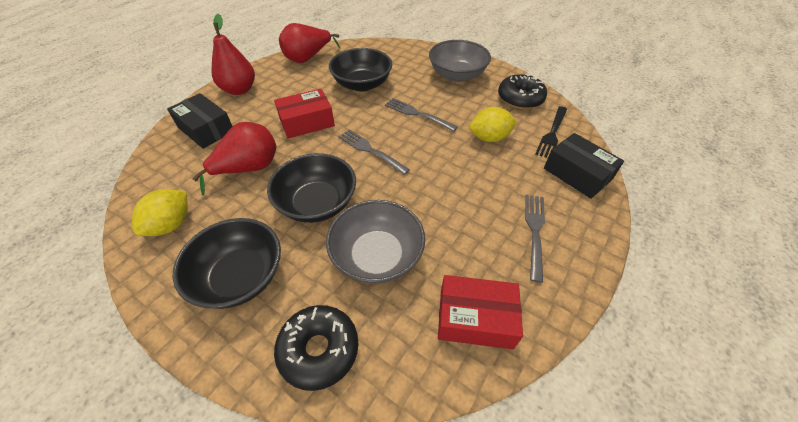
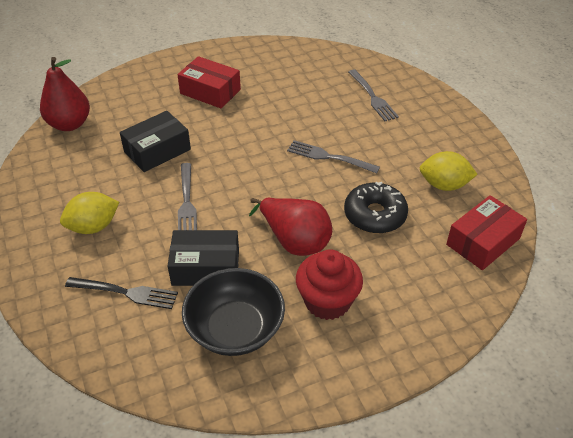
black bowl: 3 -> 1
black donut: 2 -> 1
grey bowl: 2 -> 0
red cupcake: 0 -> 1
red pear: 3 -> 2

